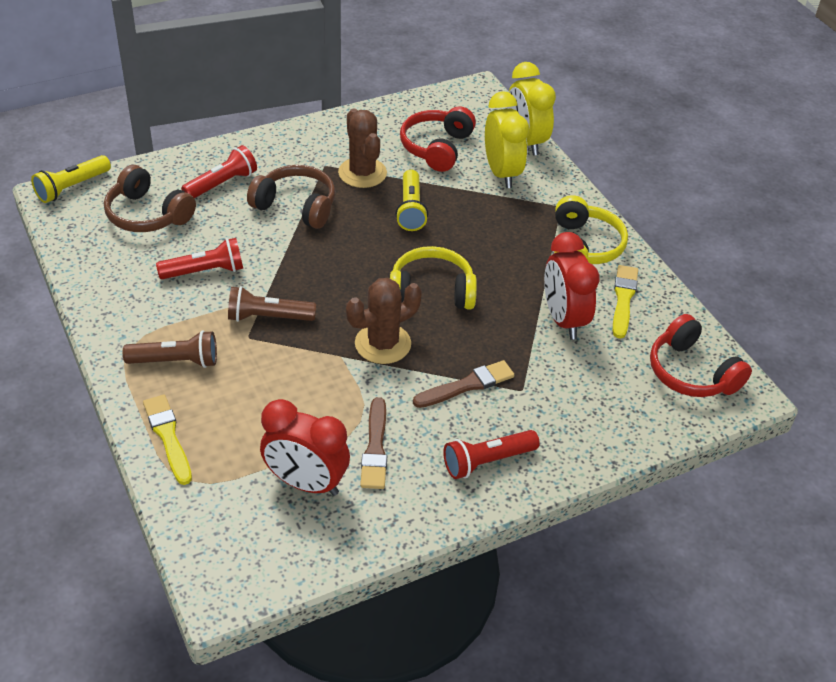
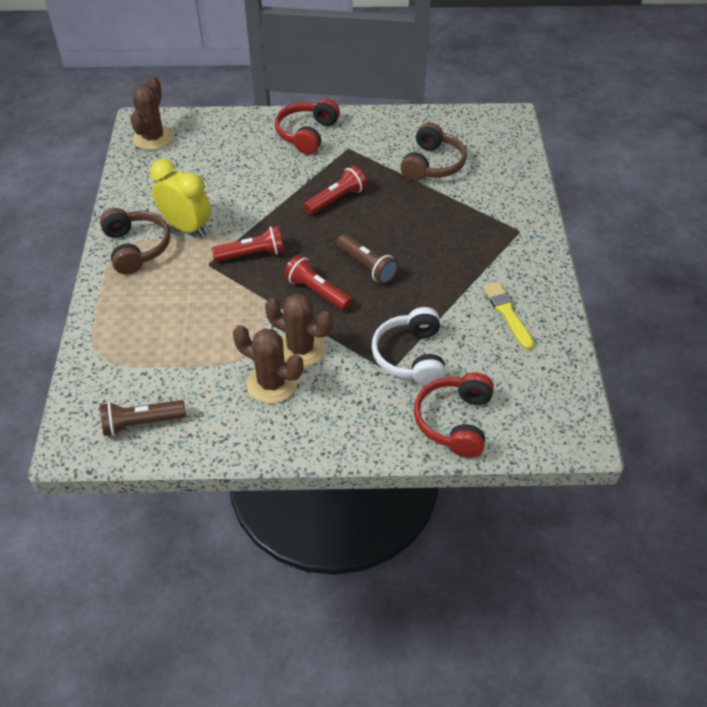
brown brush: 2 -> 0
brown cactus: 2 -> 3
red clock: 2 -> 0
white headphones: 0 -> 1
yellow brush: 2 -> 1
yellow clock: 2 -> 1
yellow flashlight: 2 -> 0
yellow headphones: 2 -> 0

